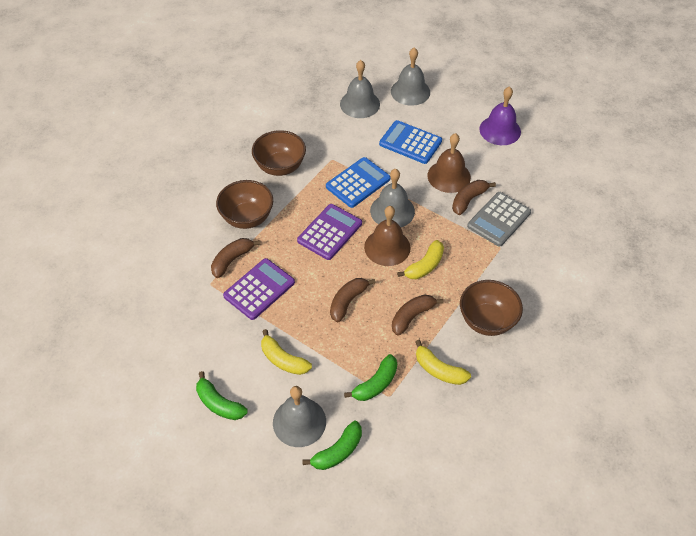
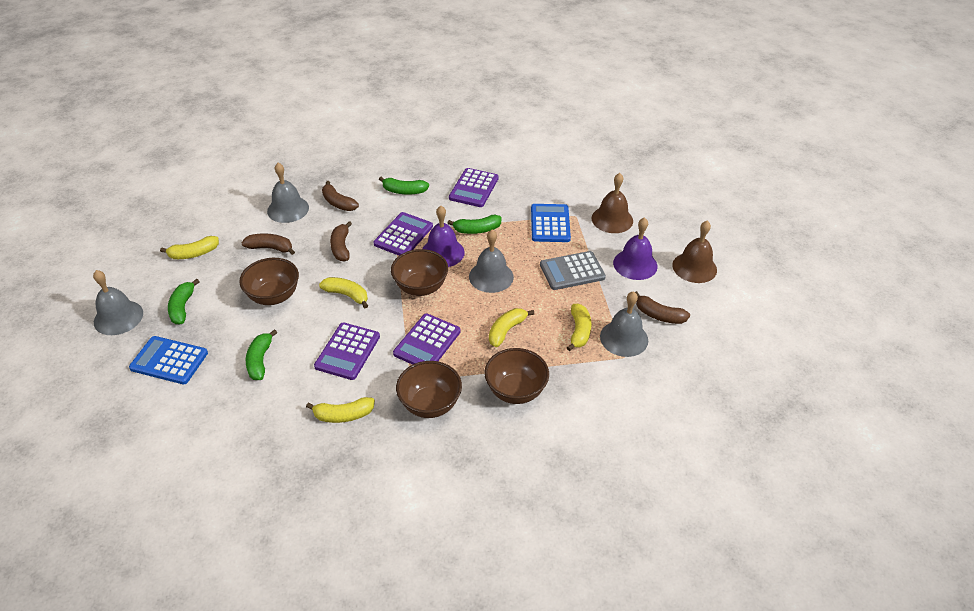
brown bowl: 3 -> 4
green banana: 3 -> 4
purple bell: 1 -> 2
purple calculator: 2 -> 4
yellow banana: 3 -> 5

